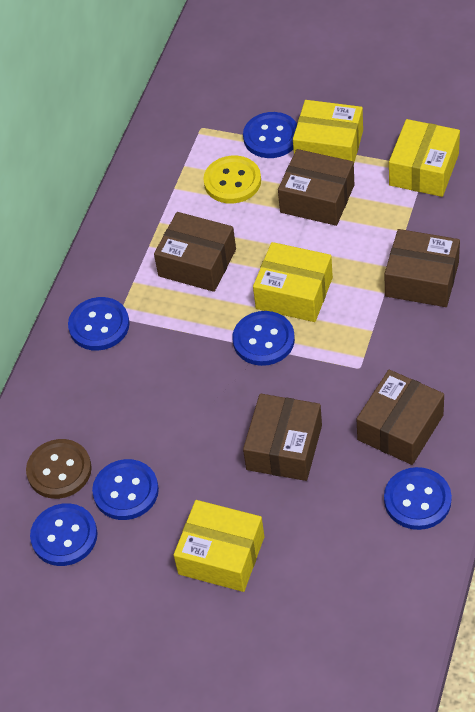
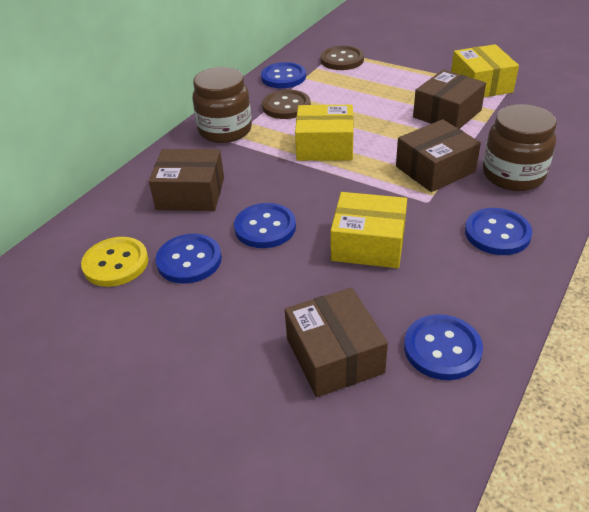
blue button: 6 -> 5
brown box: 5 -> 4
brown button: 1 -> 2
brown jar: 0 -> 2
yellow box: 4 -> 3

